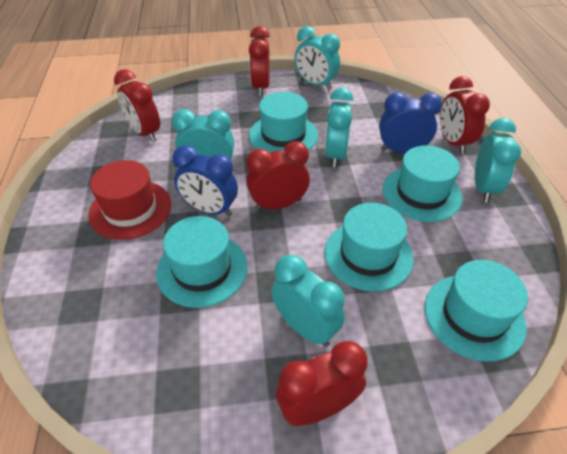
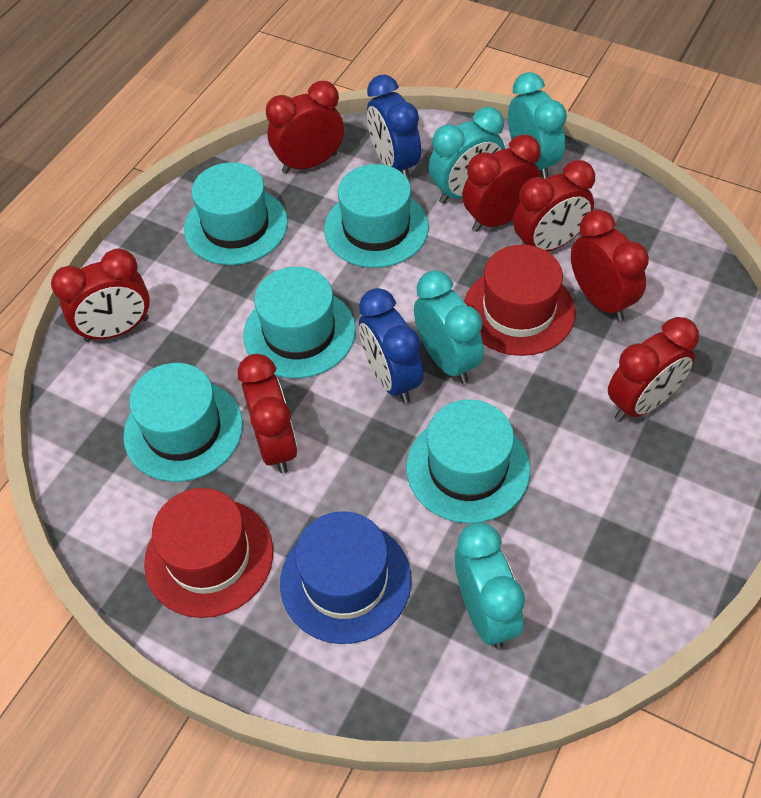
blue hat: 0 -> 1
red clock: 5 -> 7
red hat: 1 -> 2
turquoise clock: 5 -> 4

